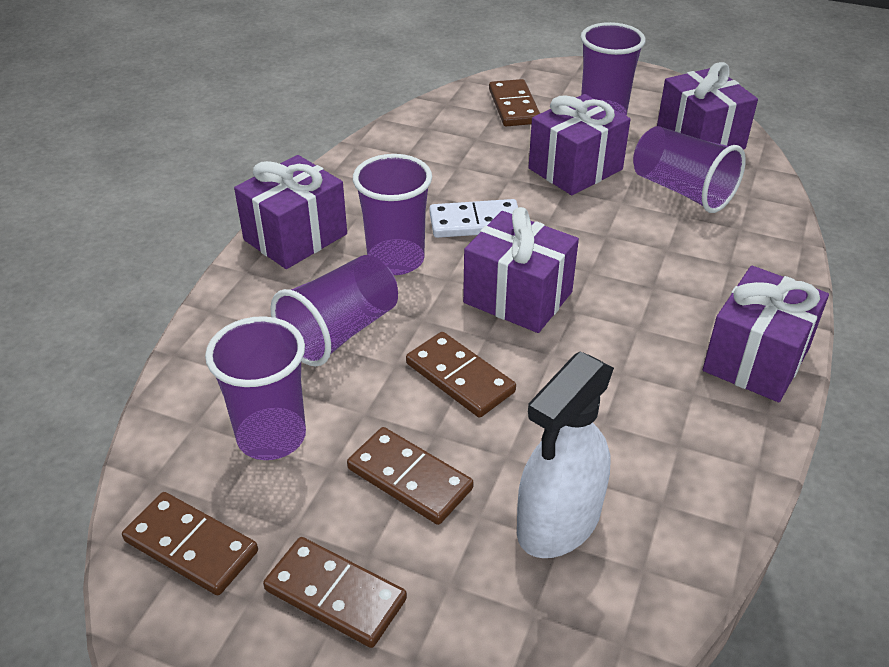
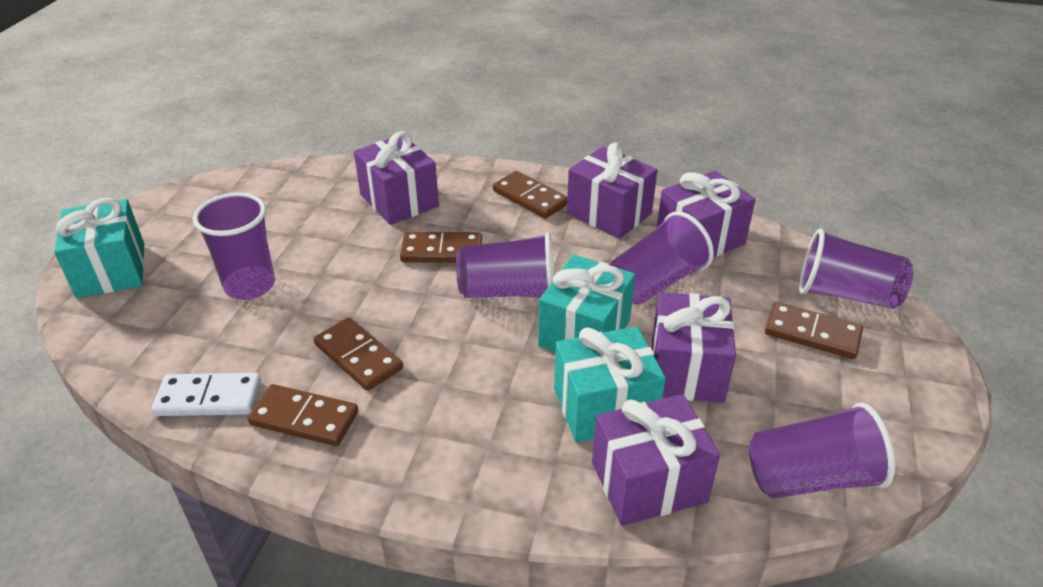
turquoise gift: 0 -> 3
white spray bottle: 1 -> 0

